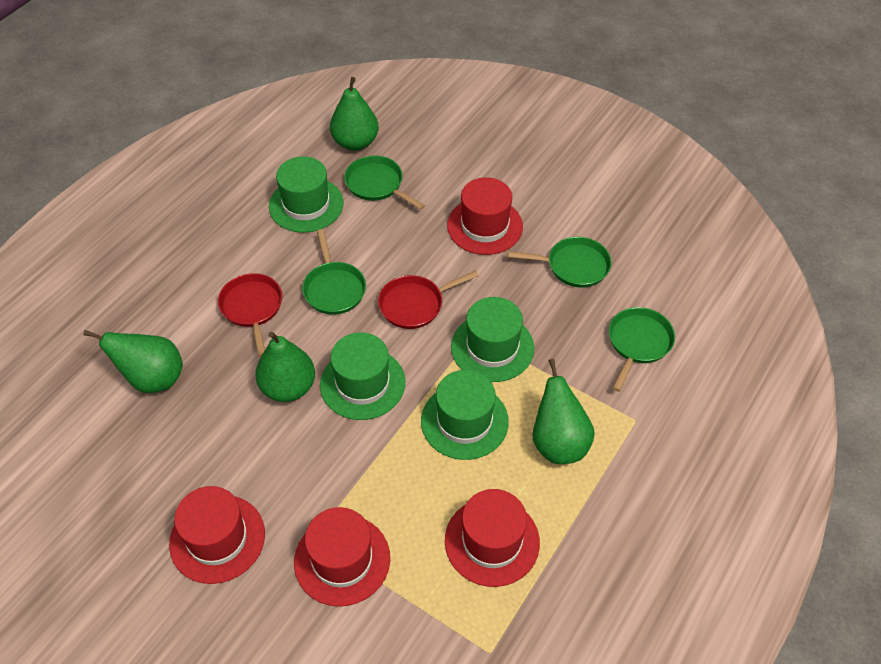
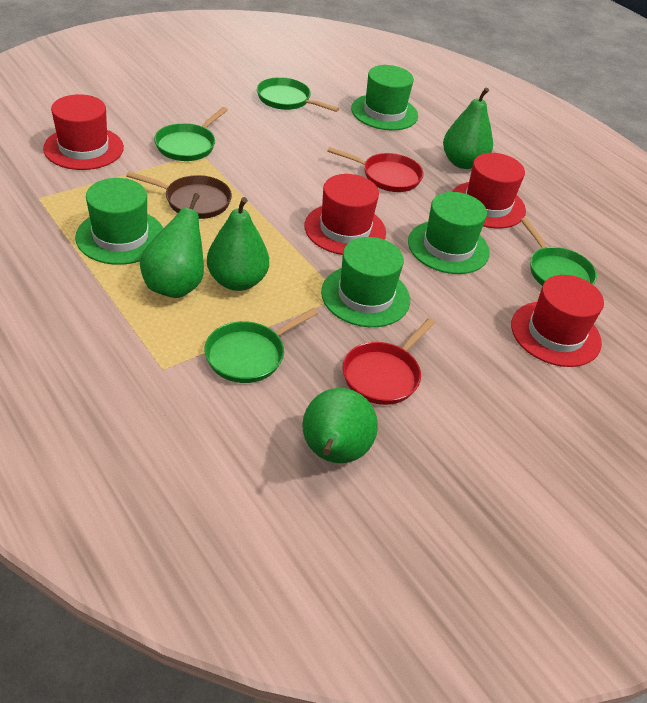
brown pan: 0 -> 1

